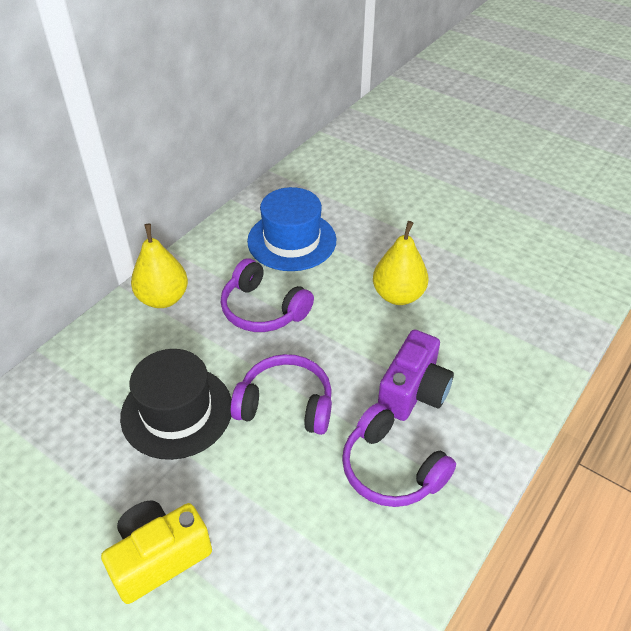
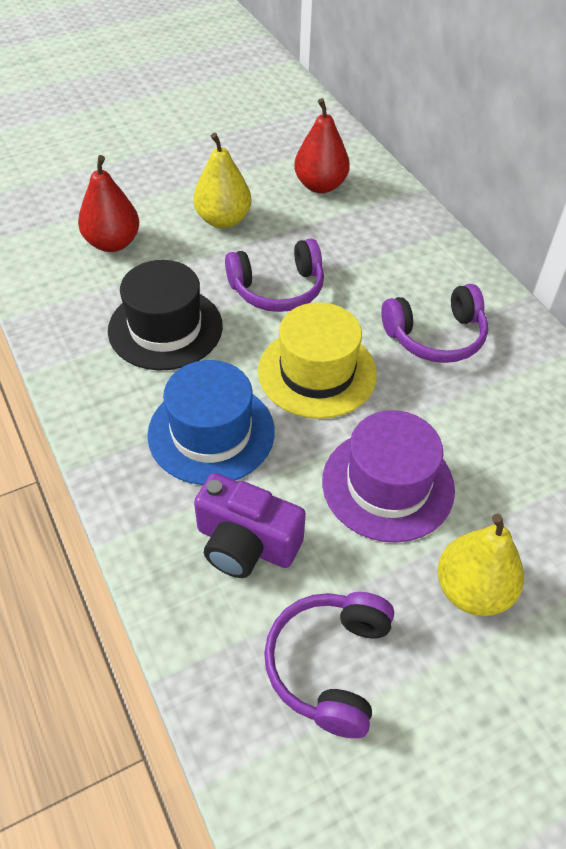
purple hat: 0 -> 1
red pear: 0 -> 2
yellow camera: 1 -> 0
yellow hat: 0 -> 1

